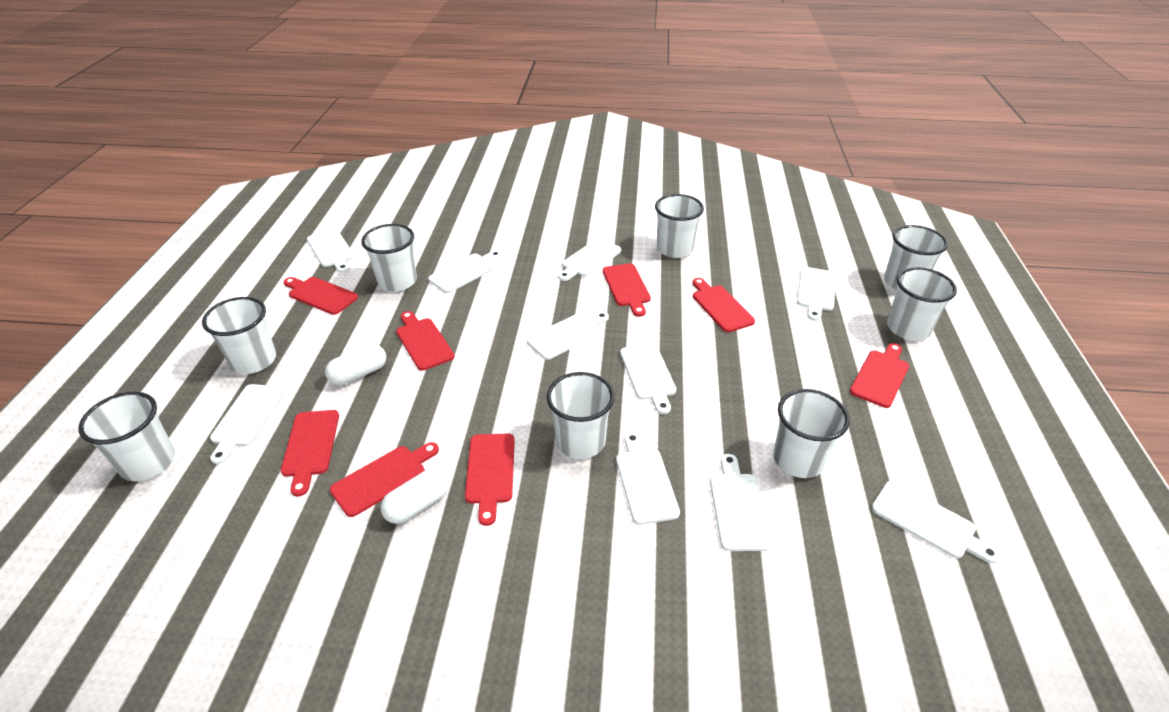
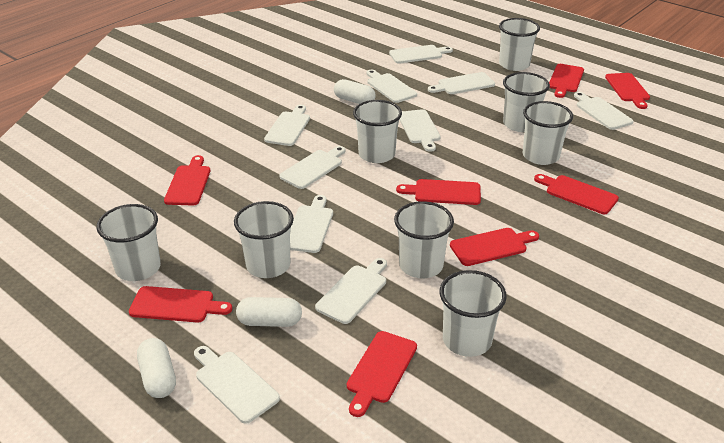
white capsule: 2 -> 3

